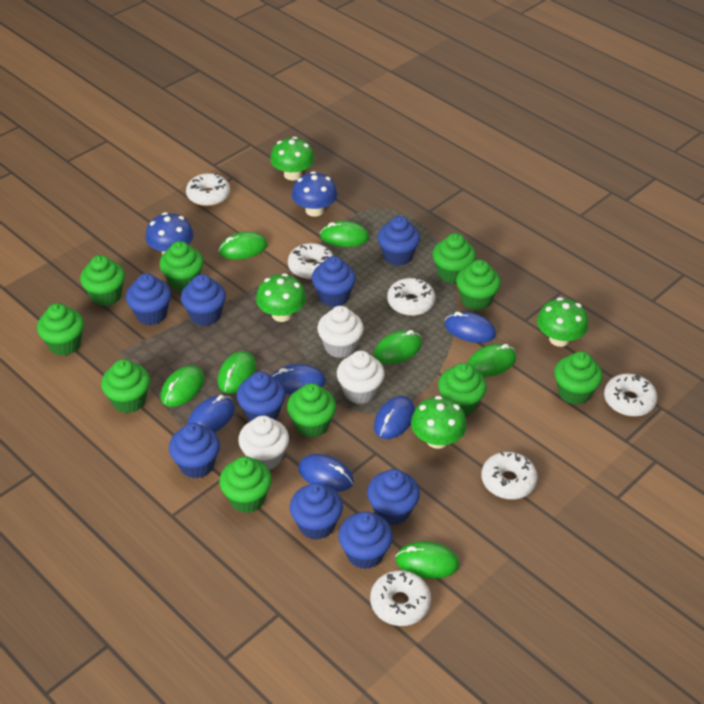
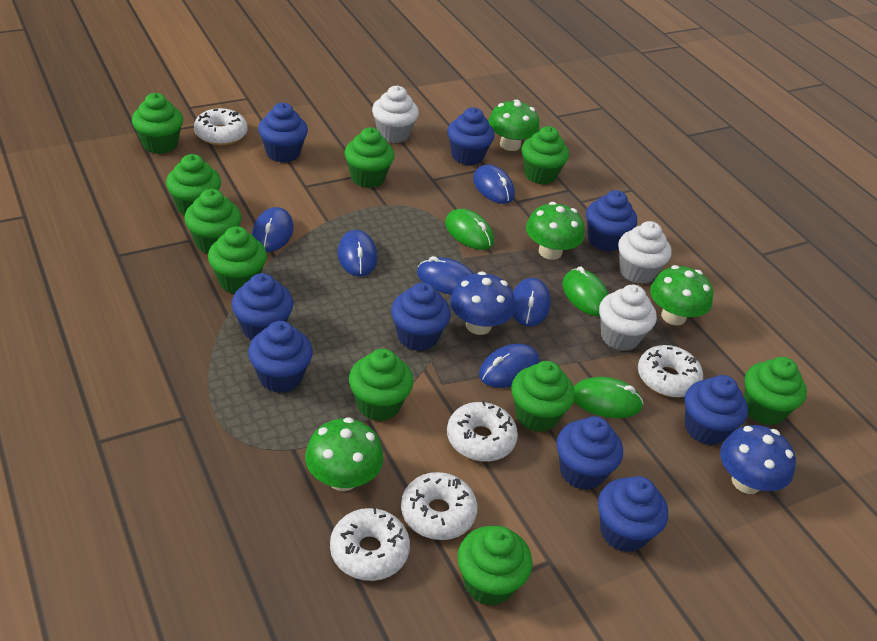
blue mouse: 5 -> 6
green mouse: 7 -> 3
white donut: 6 -> 5

